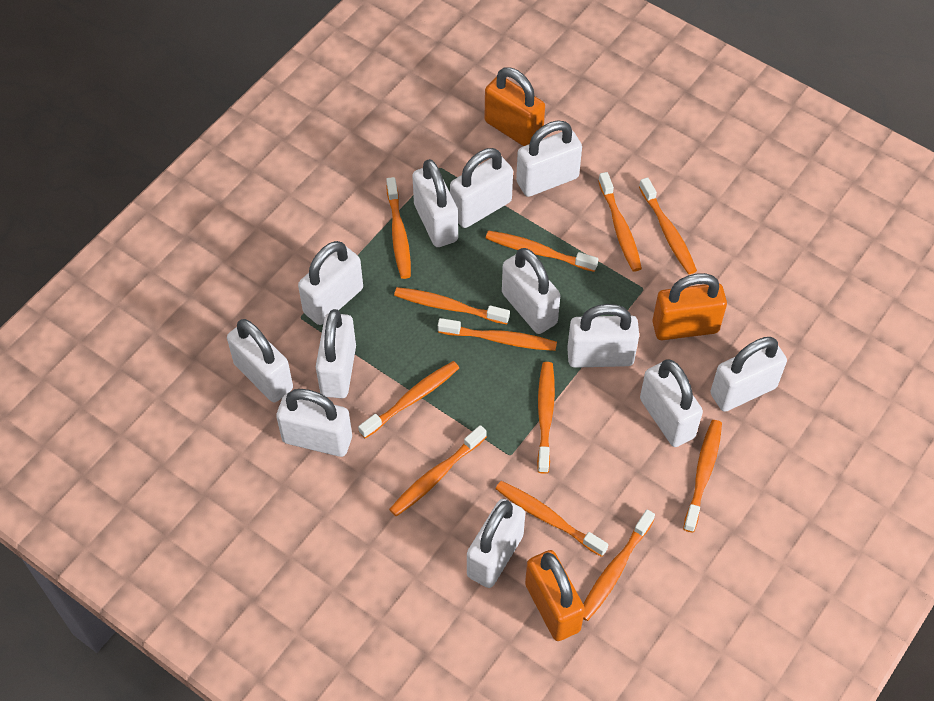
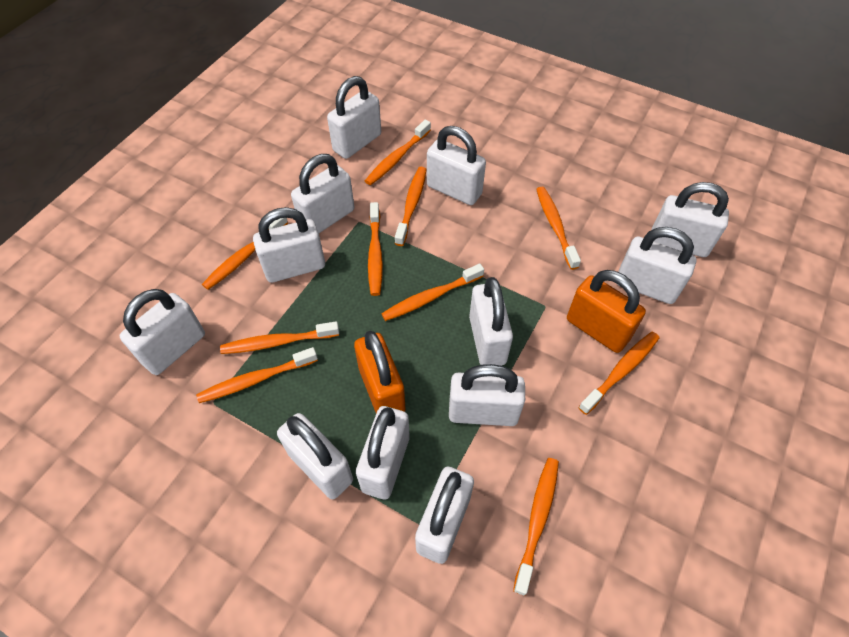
orange padlock: 3 -> 2
orange toothbrush: 12 -> 10

